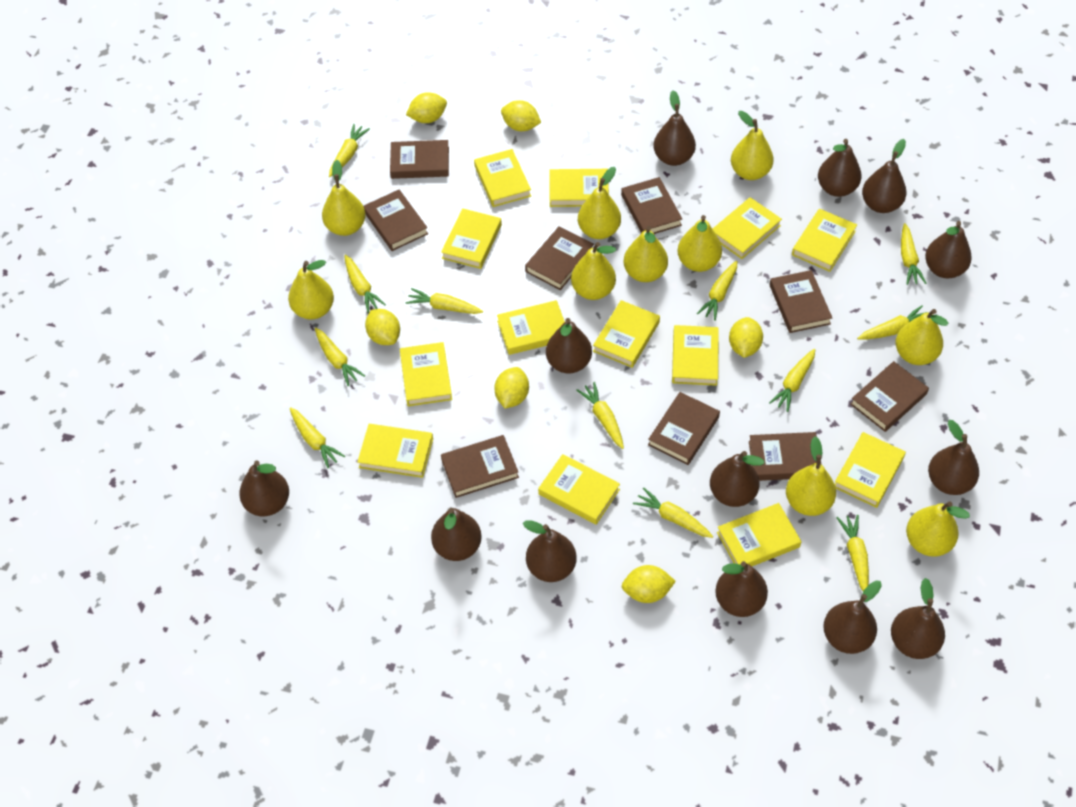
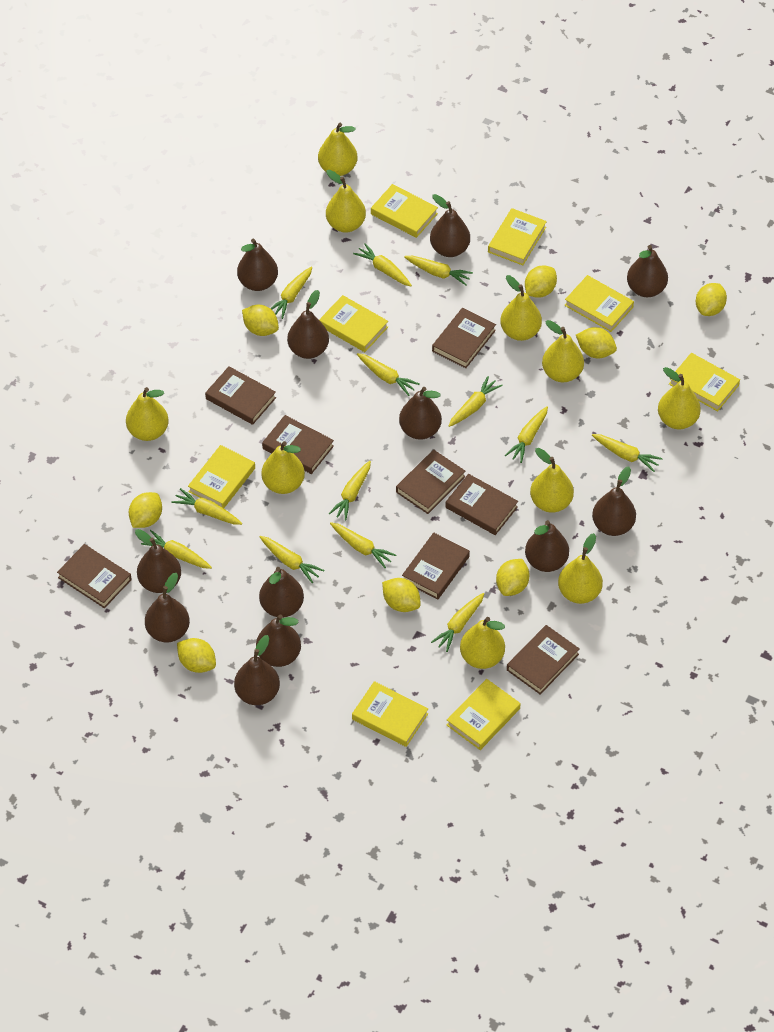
brown book: 9 -> 8
brown pear: 13 -> 12
yellow book: 13 -> 8
yellow carrot: 12 -> 13
yellow lemon: 6 -> 8

